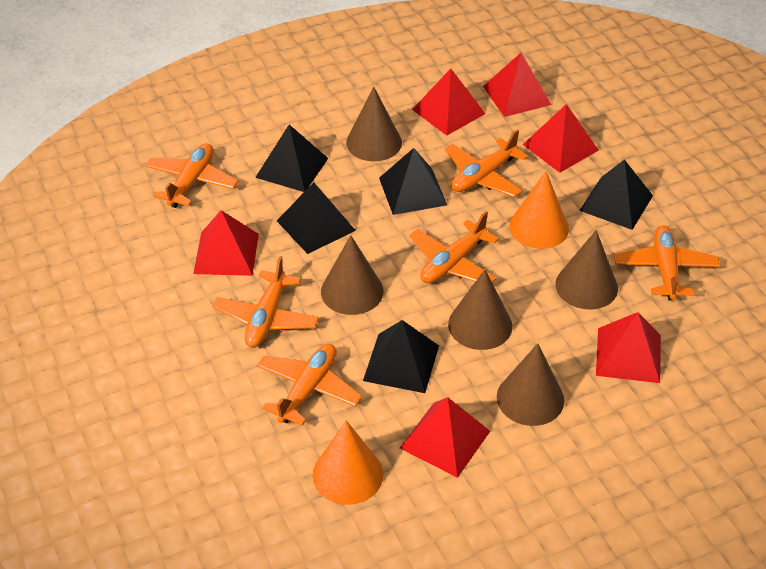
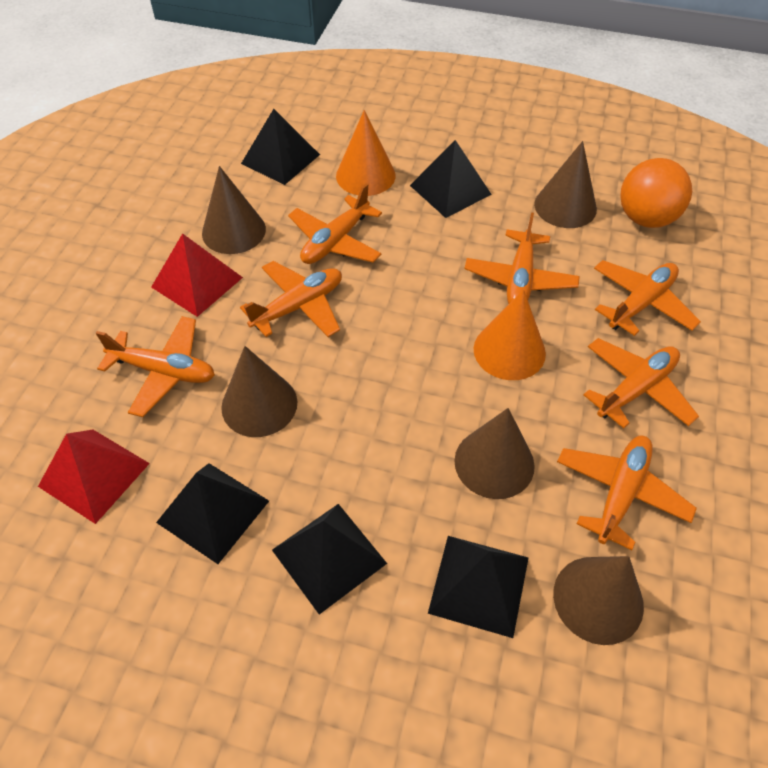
orange ball: 0 -> 1
orange plane: 6 -> 7
red pyramid: 6 -> 2

